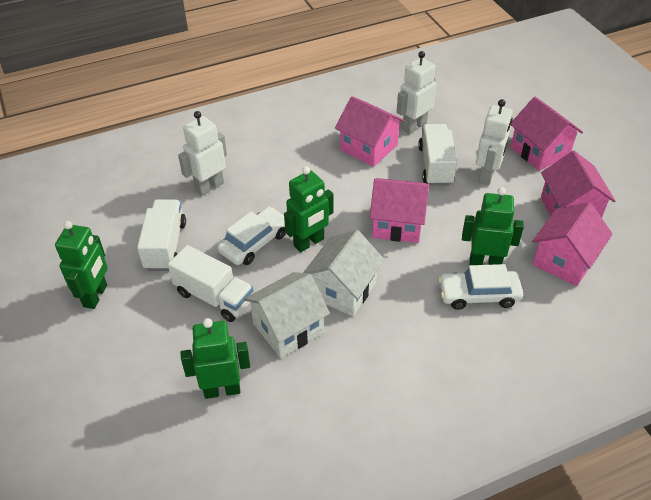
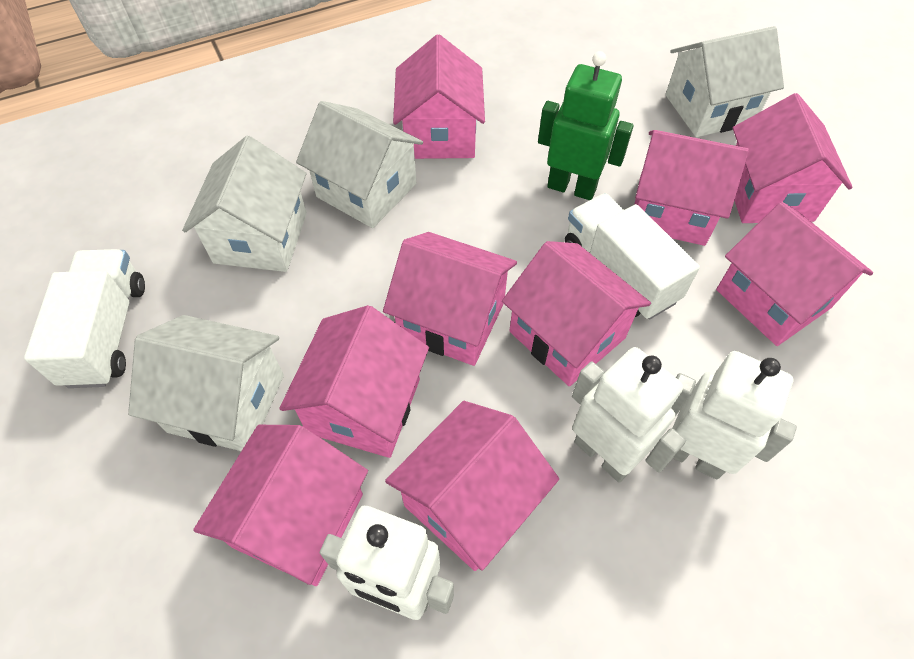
green robot: 4 -> 1
pink house: 5 -> 9
white car: 2 -> 0
white house: 2 -> 4
white truck: 3 -> 2

